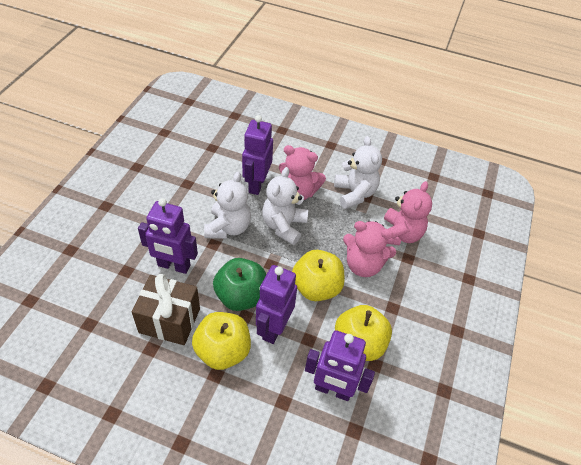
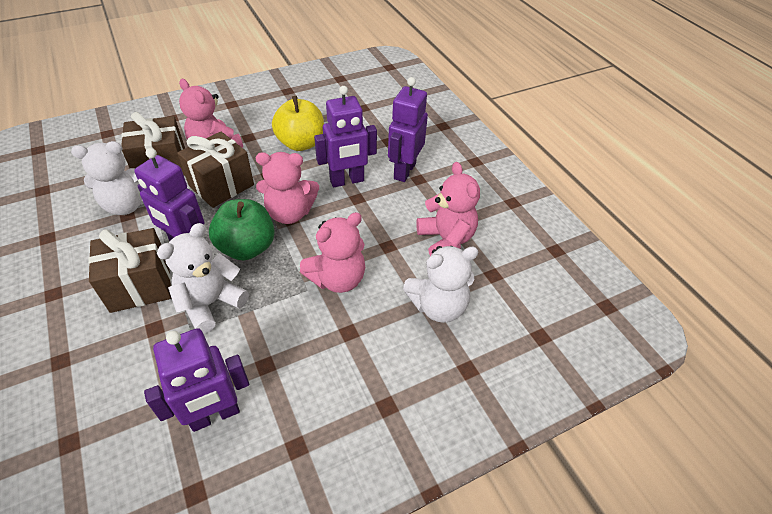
brown gift: 1 -> 3
pink teddy bear: 3 -> 4
yellow apple: 3 -> 1

